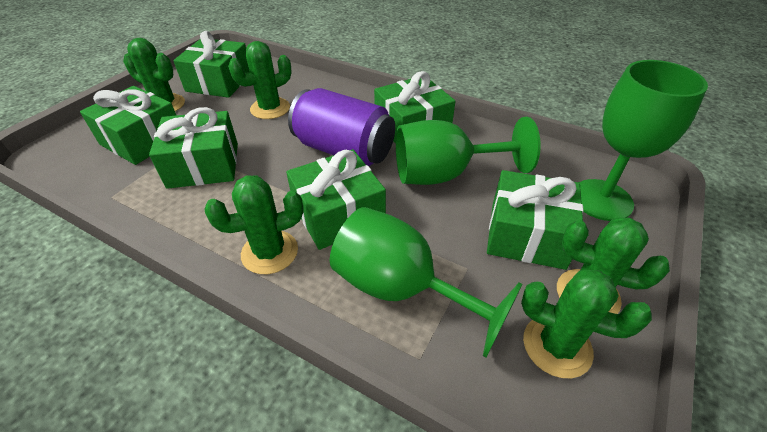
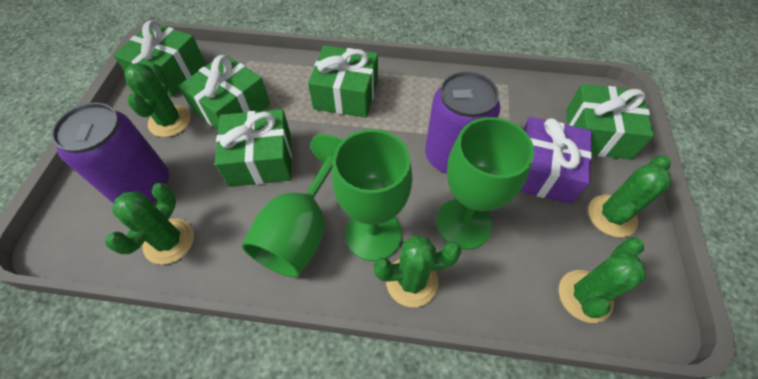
green gift: 6 -> 5
purple can: 1 -> 2
purple gift: 0 -> 1

